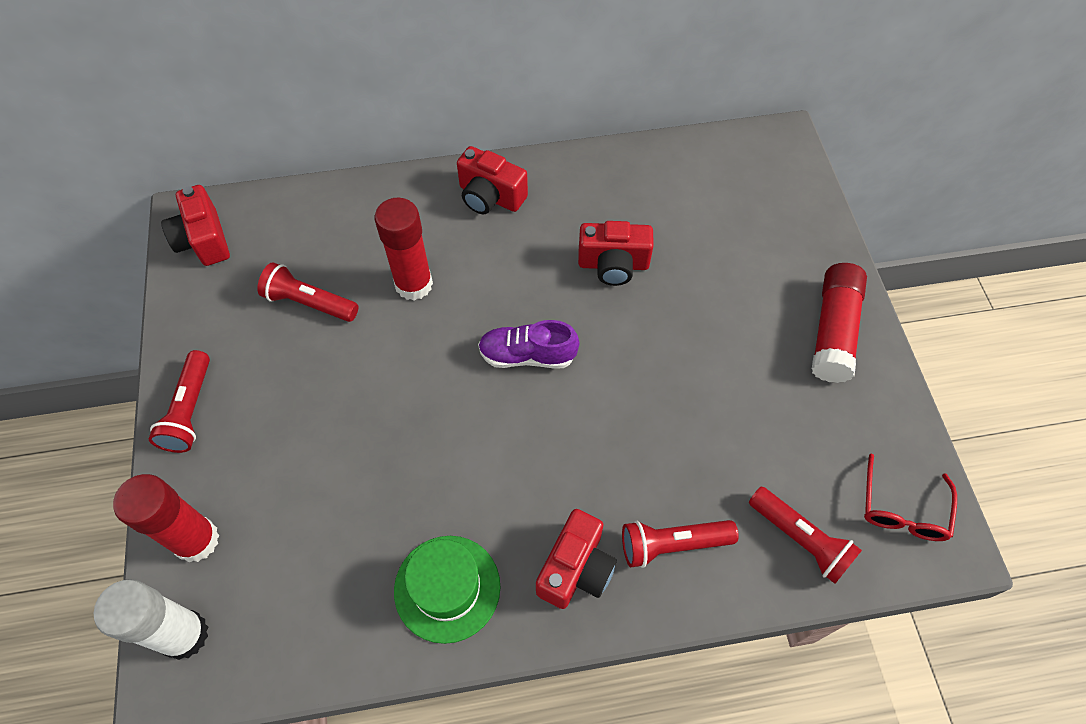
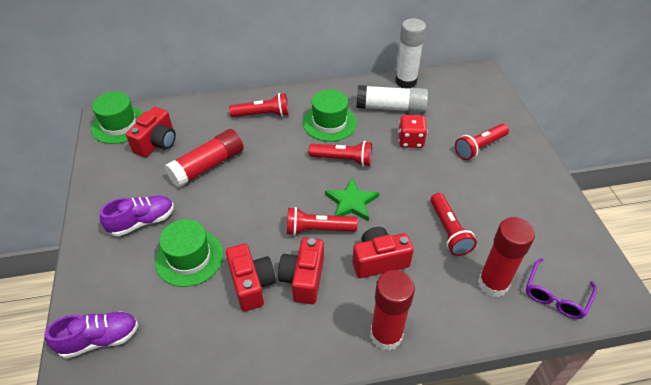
green hat: 1 -> 3
green star: 0 -> 1
purple glasses: 0 -> 1
purple shoe: 1 -> 2
red dice: 0 -> 1
red flashlight: 4 -> 5
red glasses: 1 -> 0
white glue stick: 1 -> 2

